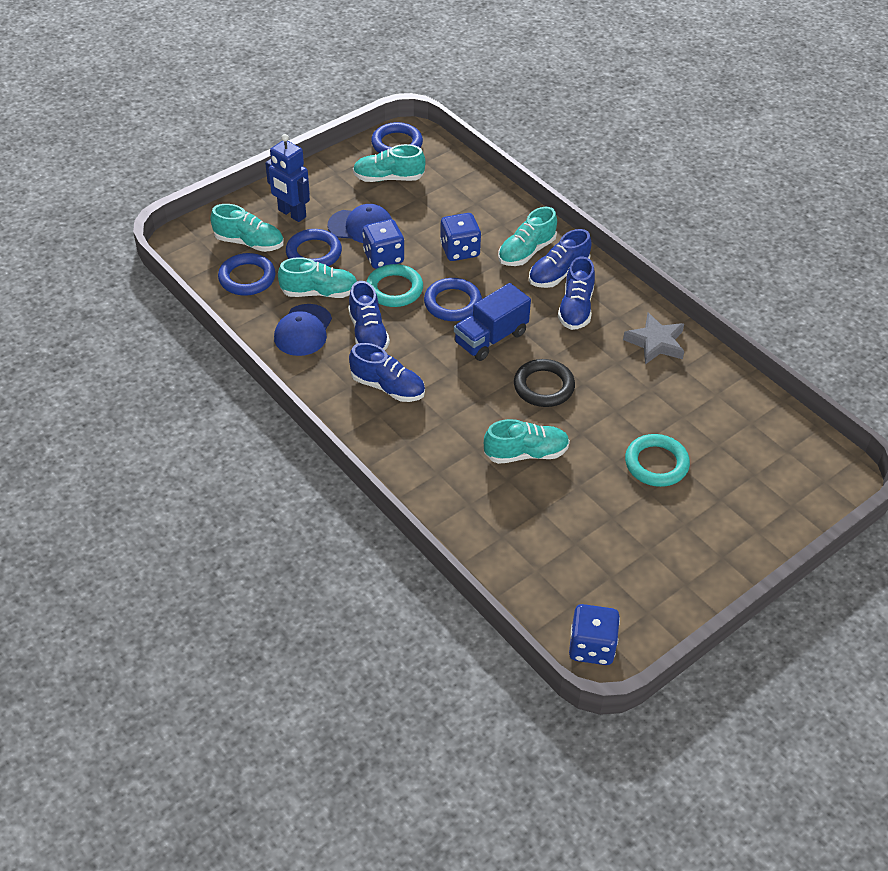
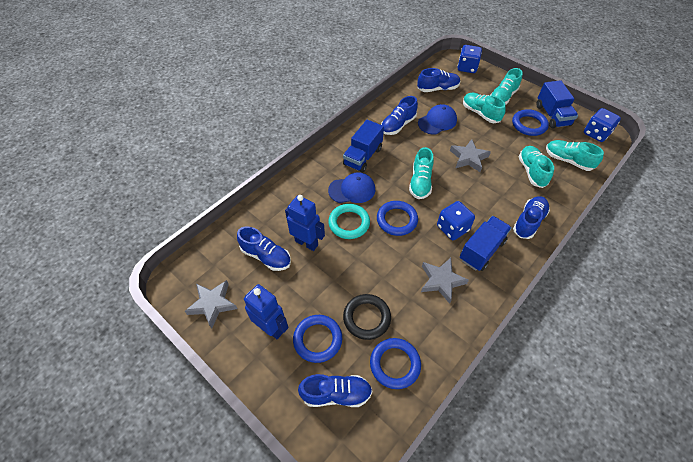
blue robot: 1 -> 2
blue shoe: 4 -> 5
blue truck: 1 -> 3
grey star: 1 -> 3
turquoise ring: 2 -> 1

